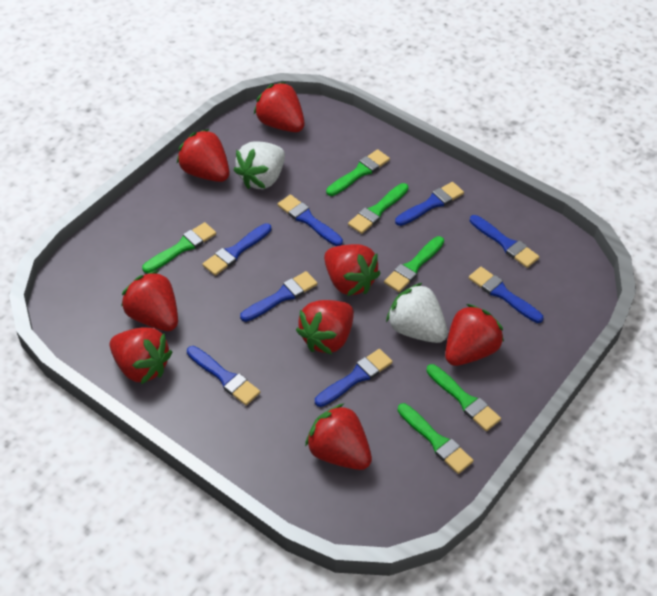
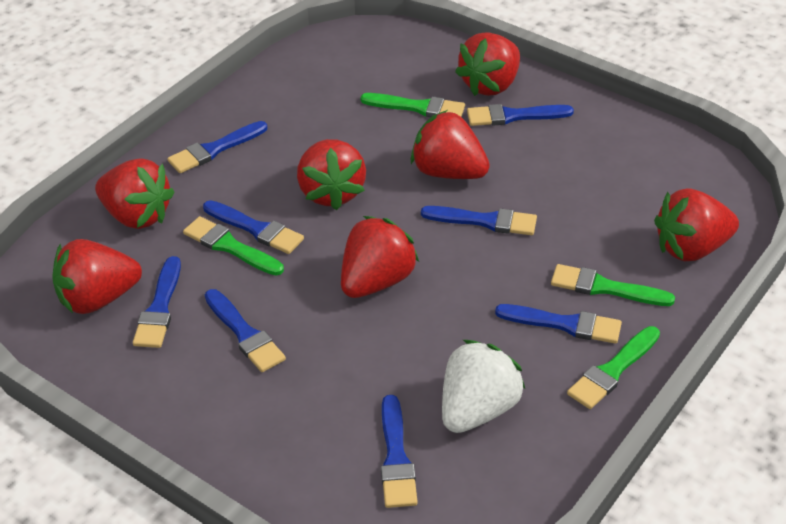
green brush: 6 -> 4
red strawberry: 8 -> 7
white strawberry: 2 -> 1

